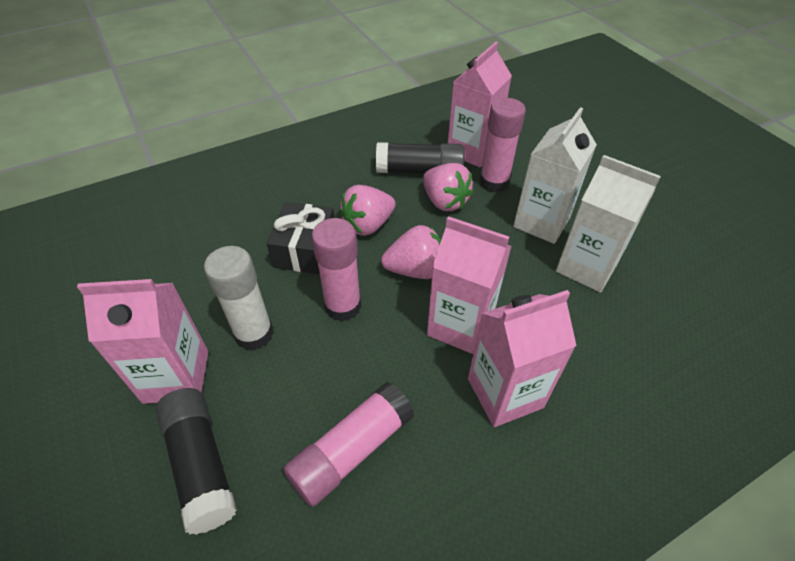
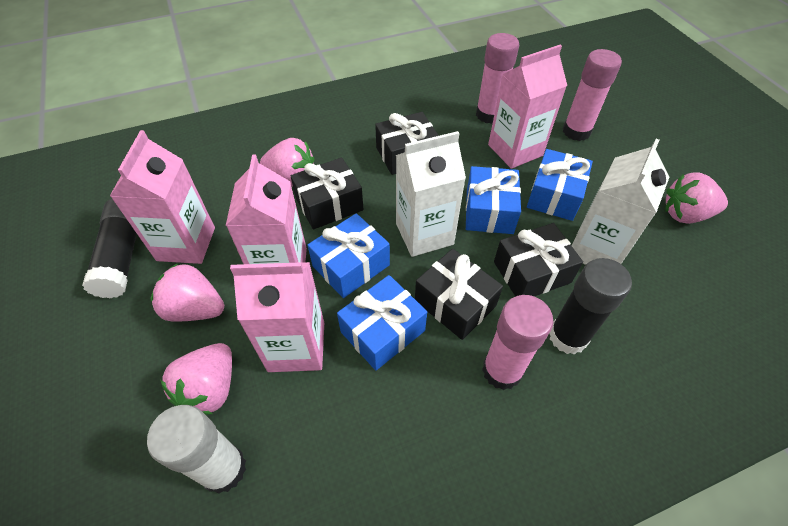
black gift: 1 -> 4
blue gift: 0 -> 4
pink strawberry: 3 -> 4

